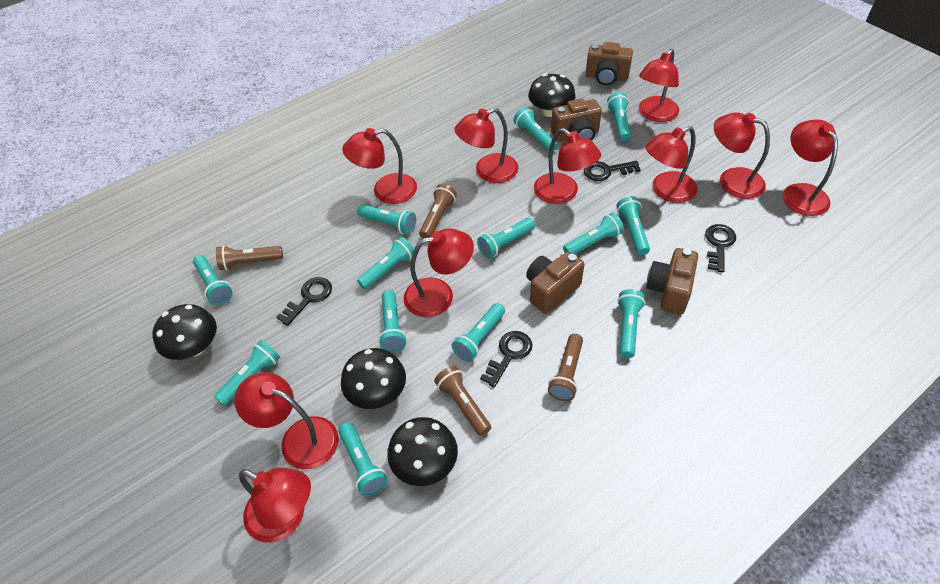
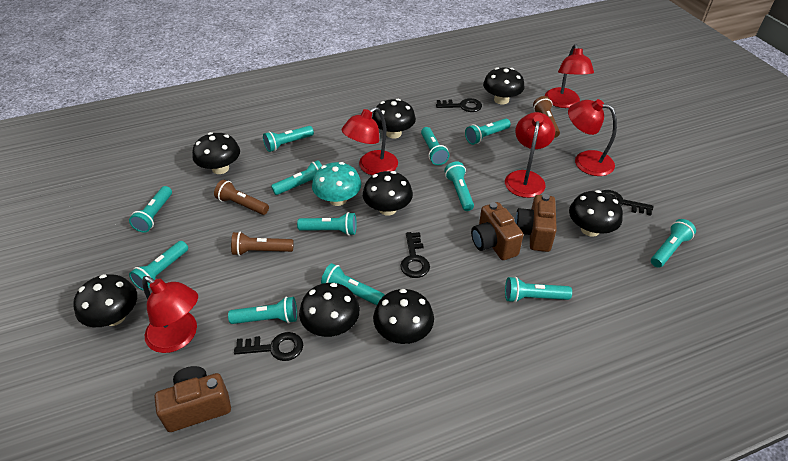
black mushroom: 4 -> 8
brown camera: 4 -> 3
brown flashlight: 4 -> 3
red lamp: 10 -> 5
turquoise flashlight: 13 -> 12
turquoise mushroom: 0 -> 1

